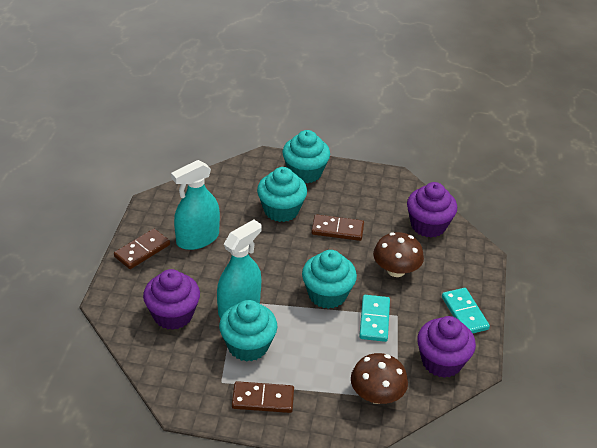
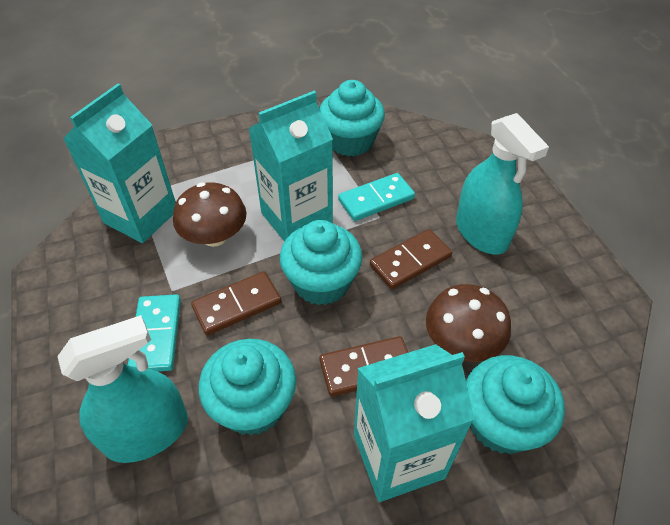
purple cupcake: 3 -> 0
turquoise carton: 0 -> 3

